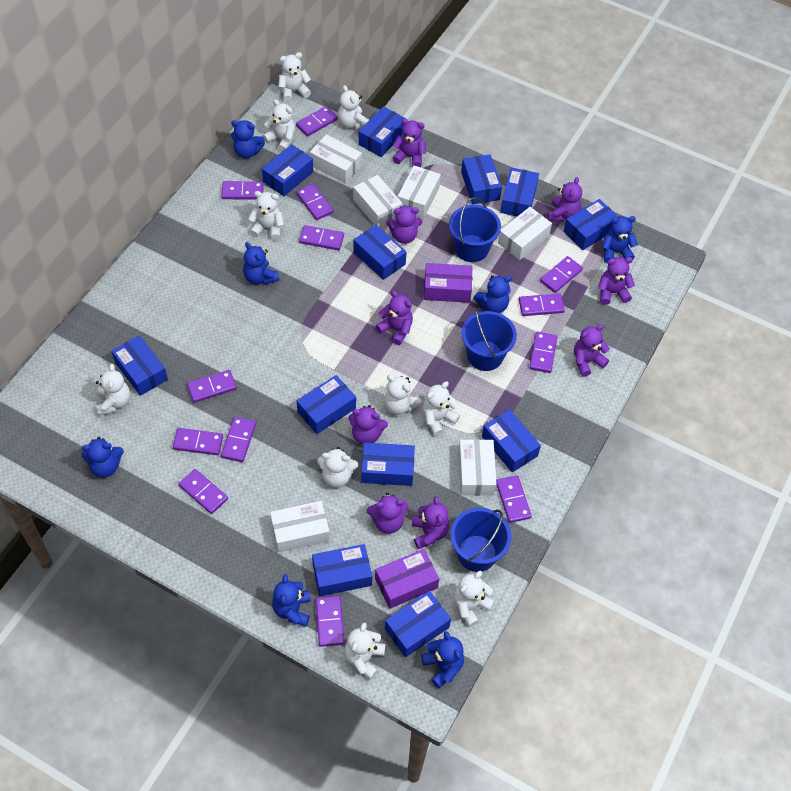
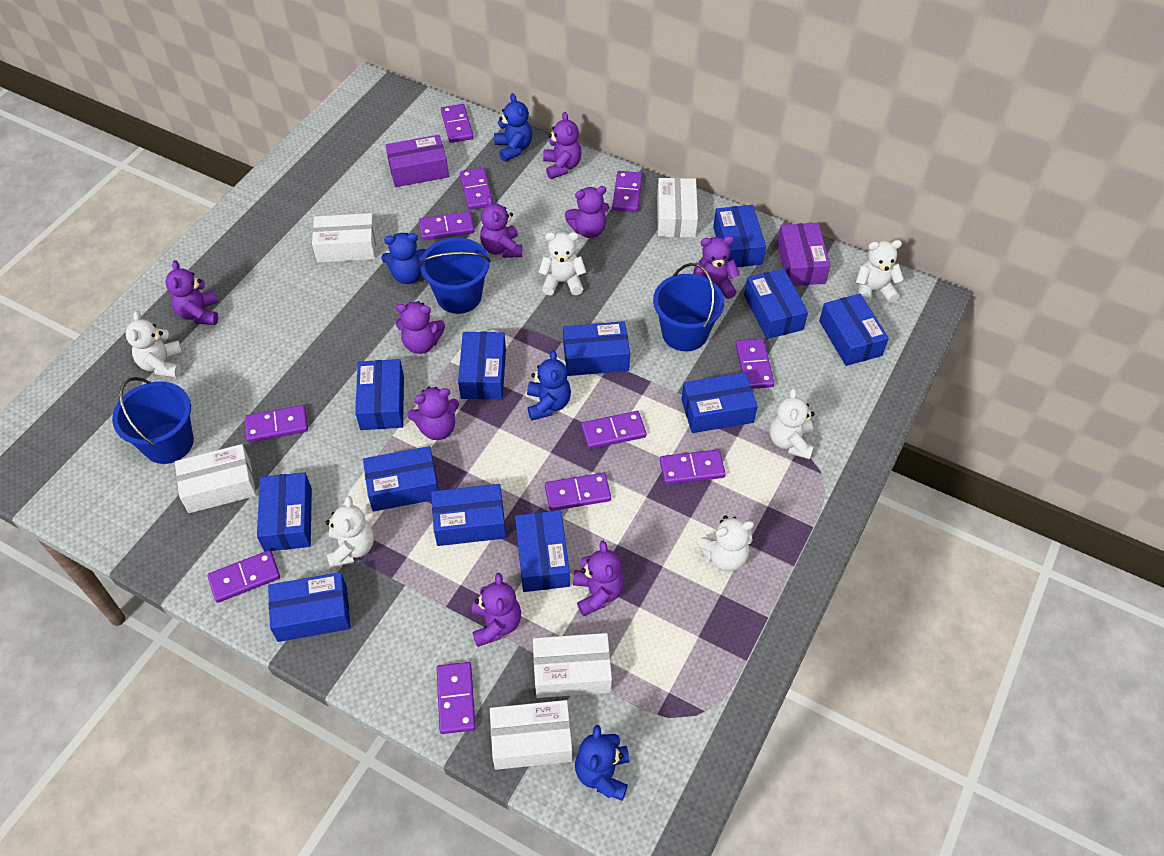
blue teddy bear: 7 -> 4
purple domino: 13 -> 11
white box: 6 -> 5
white teddy bear: 10 -> 6

